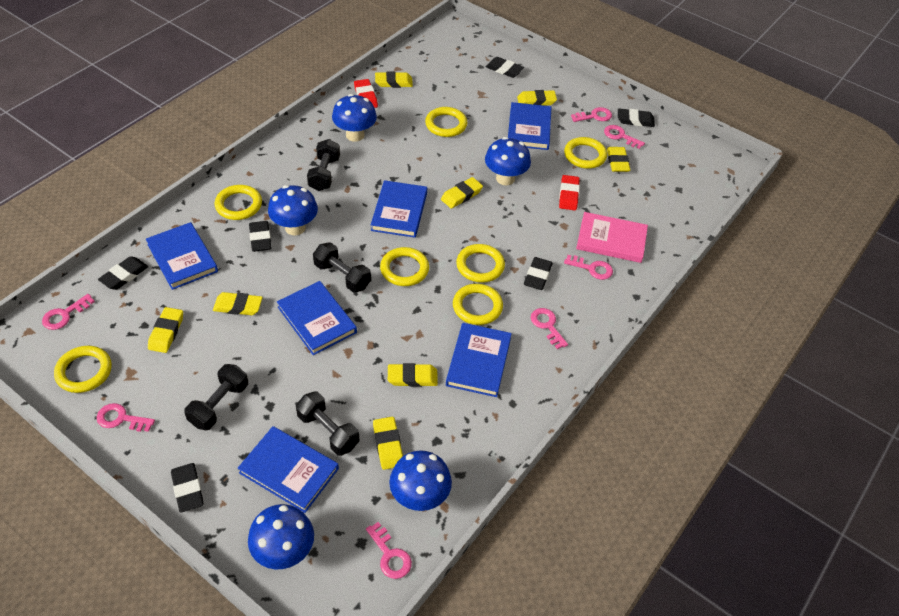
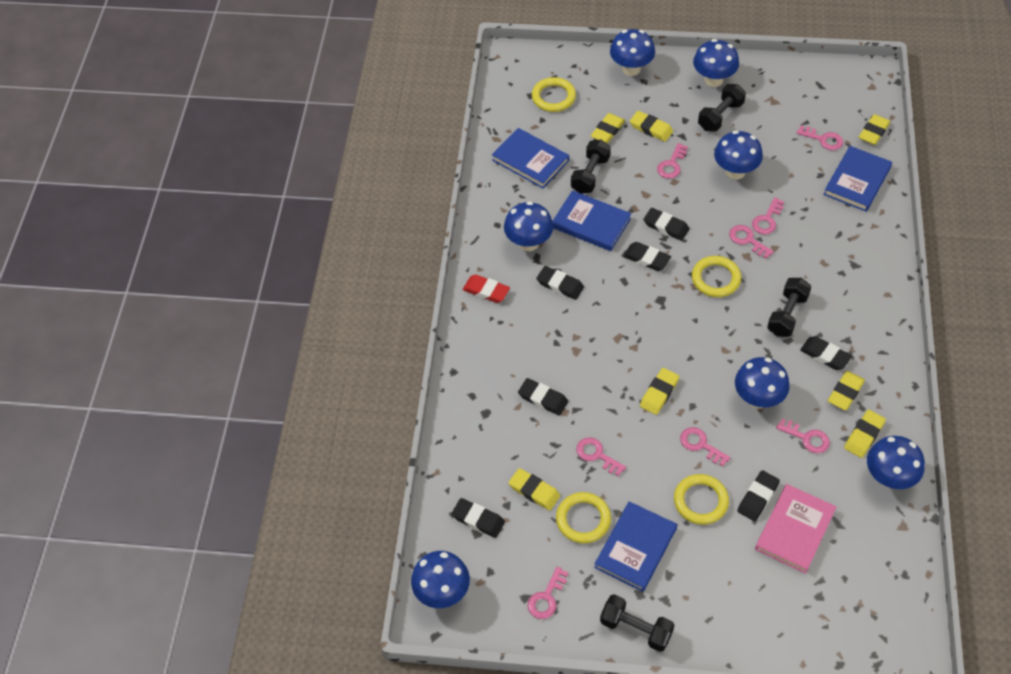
black eraser: 6 -> 7
blue book: 6 -> 4
blue mushroom: 5 -> 7
pink key: 7 -> 8
red eraser: 2 -> 1
yellow eraser: 8 -> 7
yellow ring: 7 -> 4

